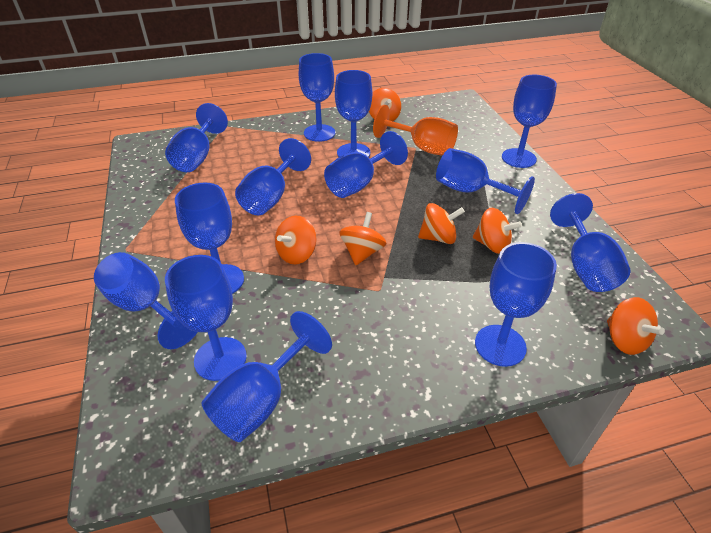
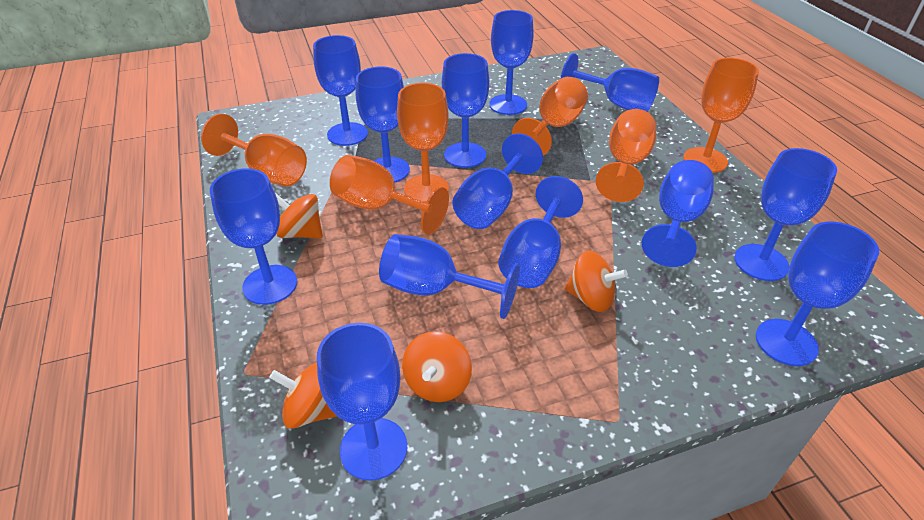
orange goblet: 1 -> 6
orange spinning top: 6 -> 4

